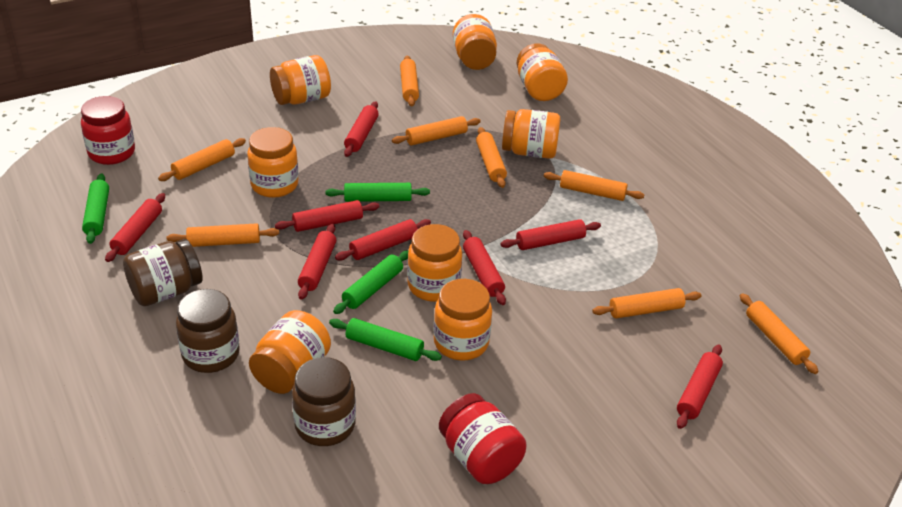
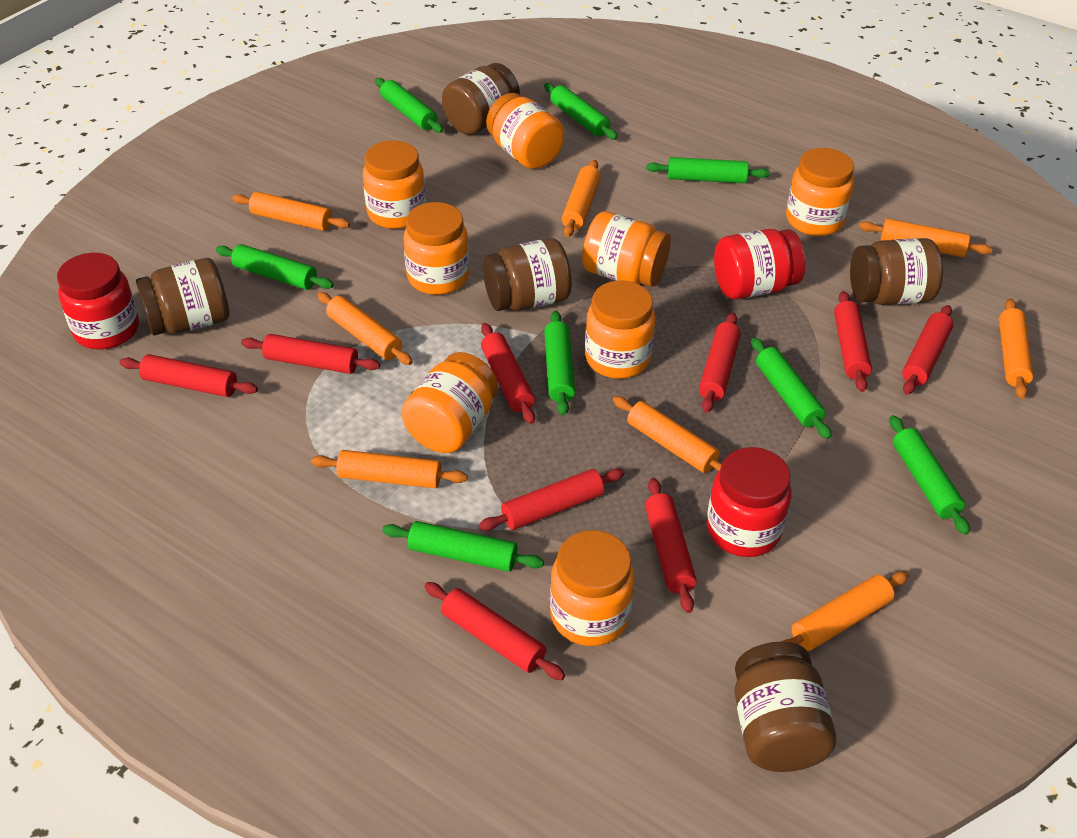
brown jar: 3 -> 5
green rolling pin: 4 -> 8
red jar: 2 -> 3
red rolling pin: 8 -> 9

